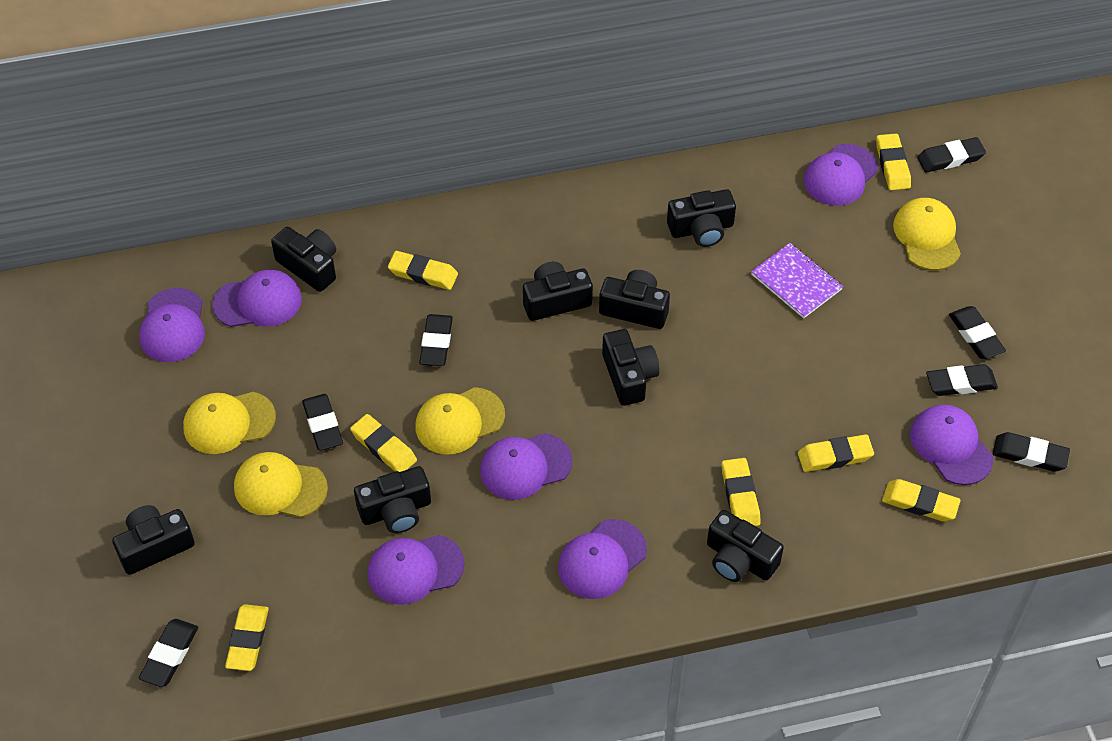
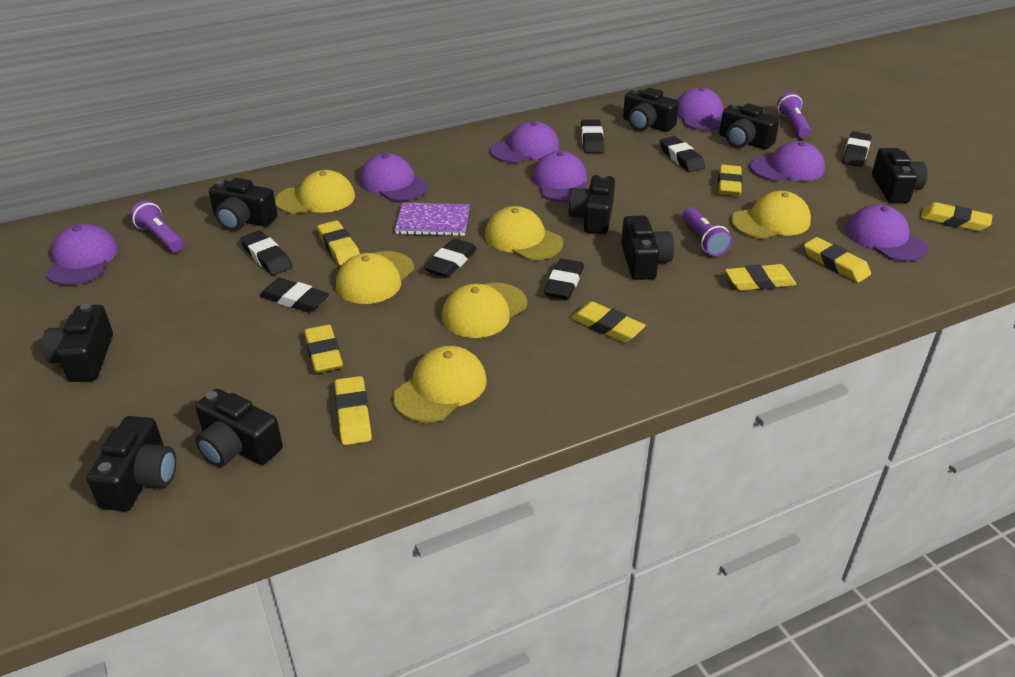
black camera: 8 -> 9
purple flashlight: 0 -> 3
yellow cap: 4 -> 6
yellow eraser: 7 -> 8

